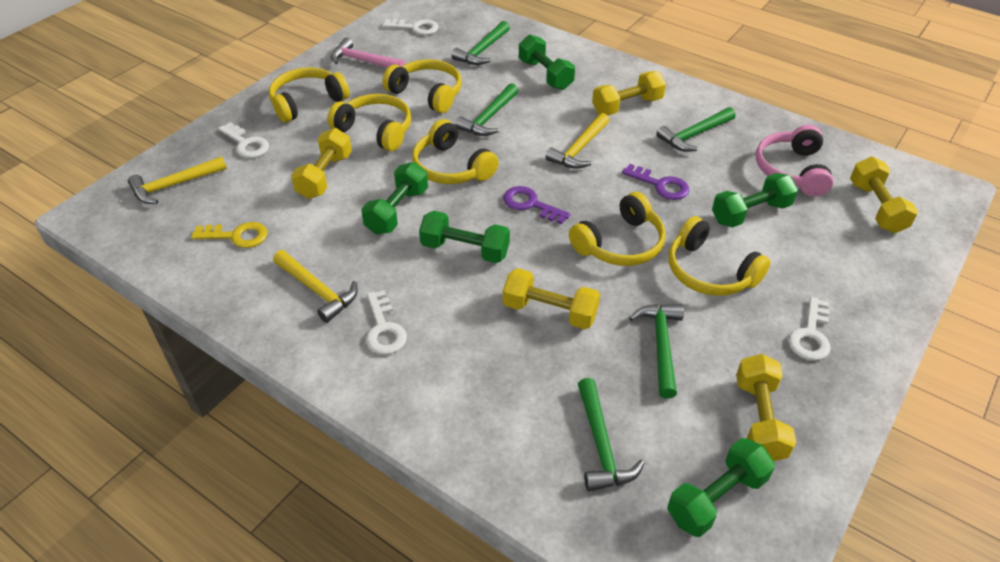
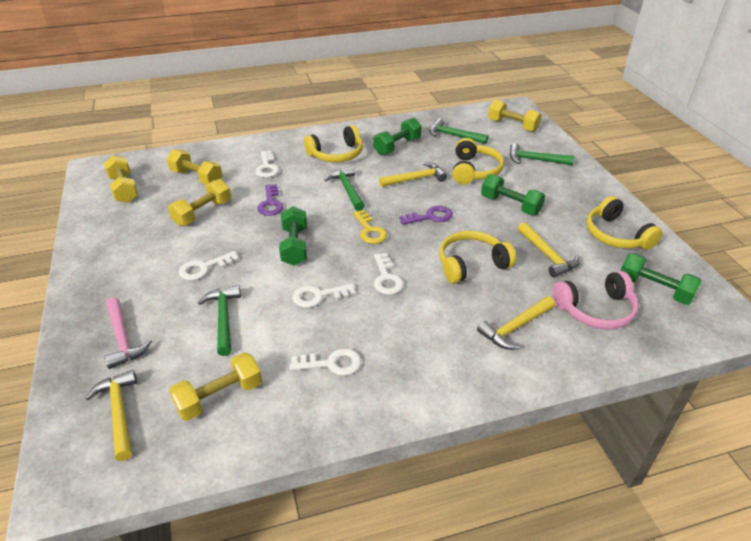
green dumbbell: 5 -> 4
green hammer: 5 -> 4
white key: 4 -> 5
yellow hammer: 3 -> 4
yellow headphones: 6 -> 4

